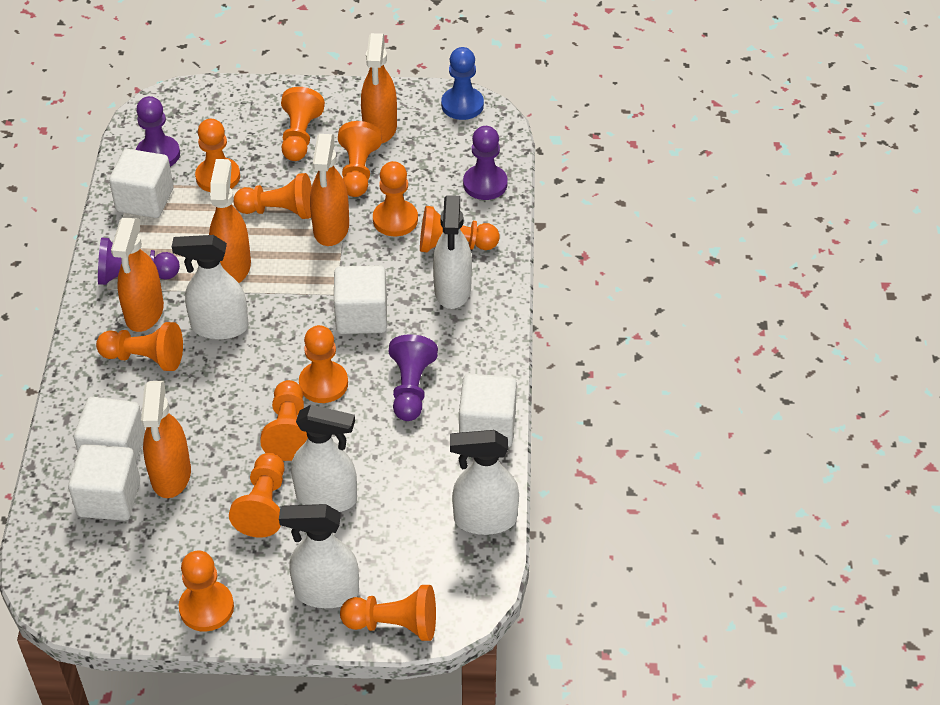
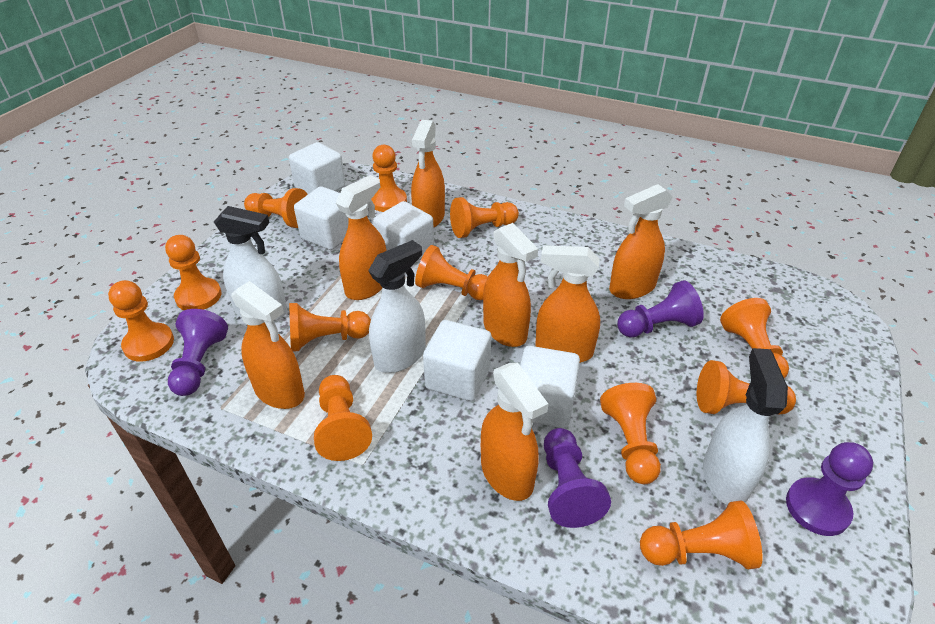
blue pawn: 1 -> 0
orange spray bottle: 5 -> 7
white spray bottle: 5 -> 3

